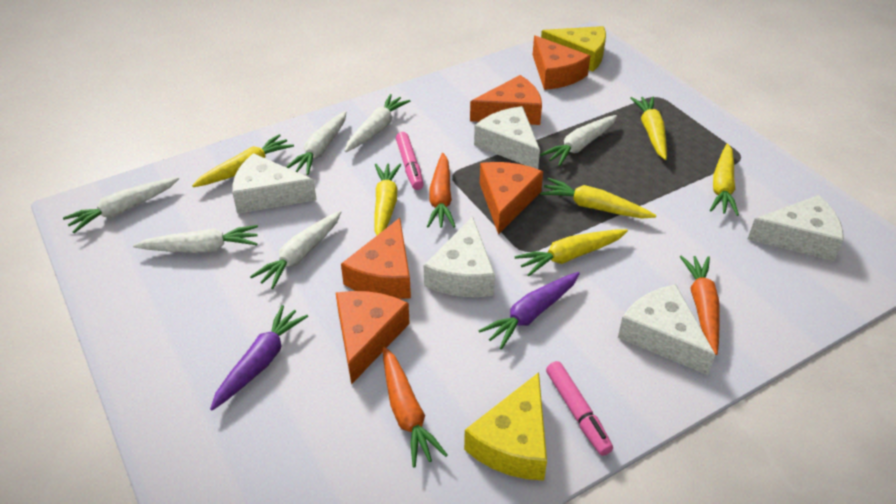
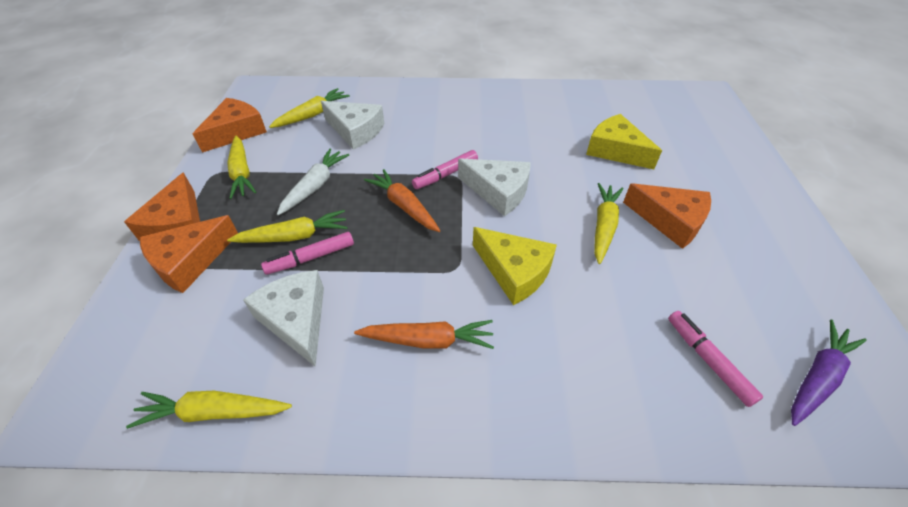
orange carrot: 3 -> 2
orange cheese: 5 -> 4
pink marker: 2 -> 3
purple carrot: 2 -> 1
white carrot: 6 -> 1
white cheese: 5 -> 3
yellow carrot: 6 -> 5

